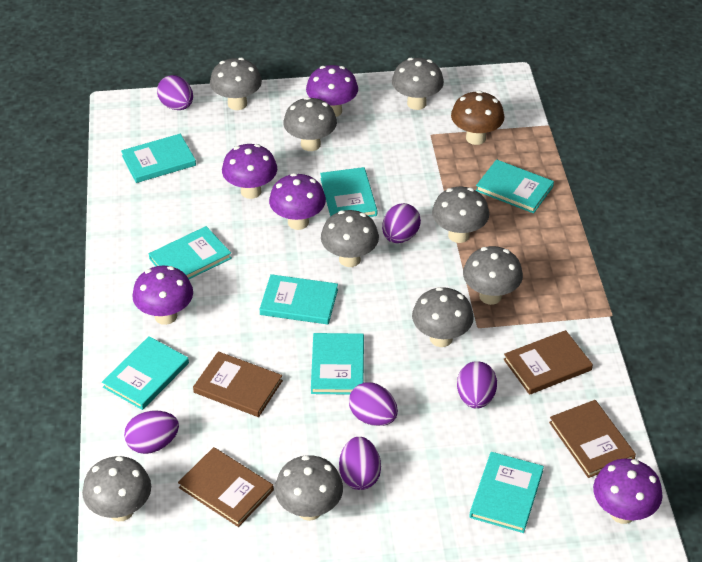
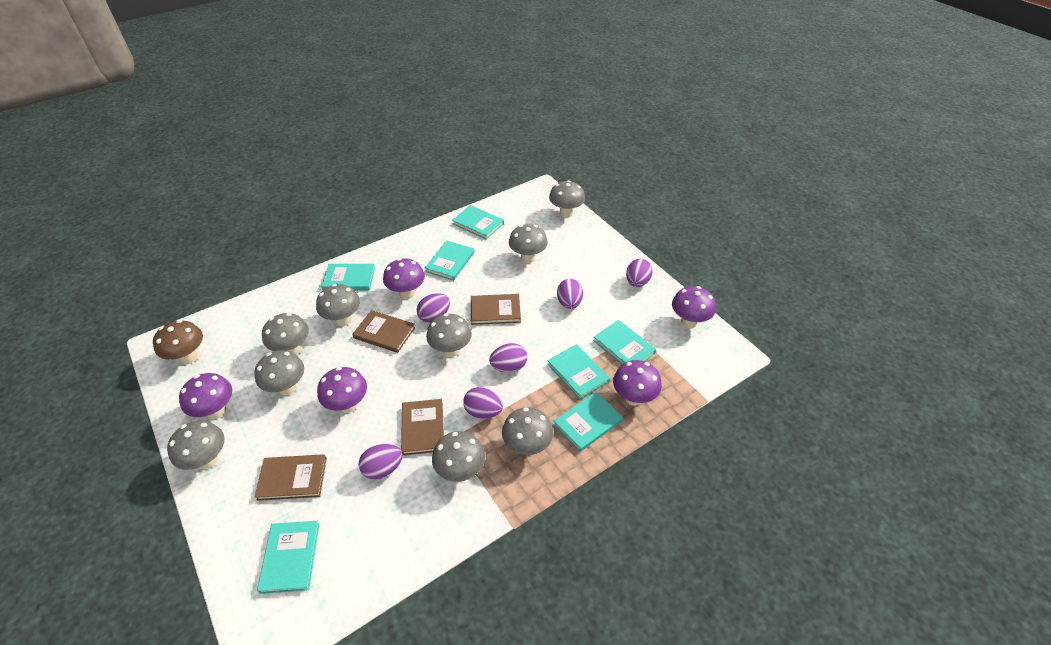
turquoise book: 8 -> 7

